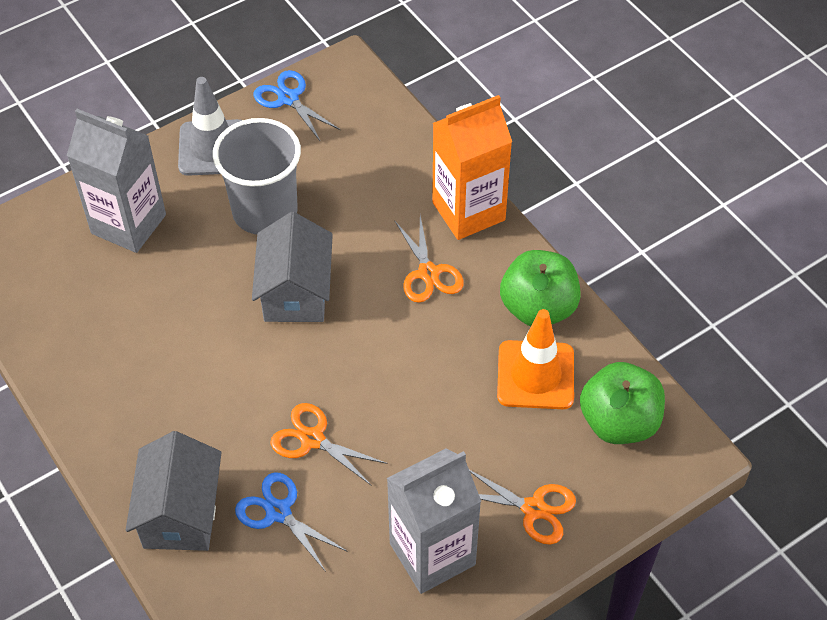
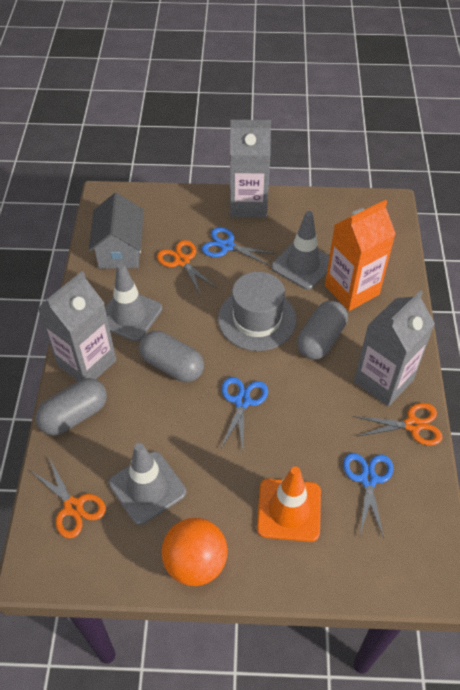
blue scissors: 2 -> 3
green apple: 2 -> 0
grey capsule: 0 -> 3
grey carton: 2 -> 3
grey cup: 1 -> 0
grey hat: 0 -> 1
grey house: 2 -> 1
grey traffic cone: 1 -> 3
orange ball: 0 -> 1

